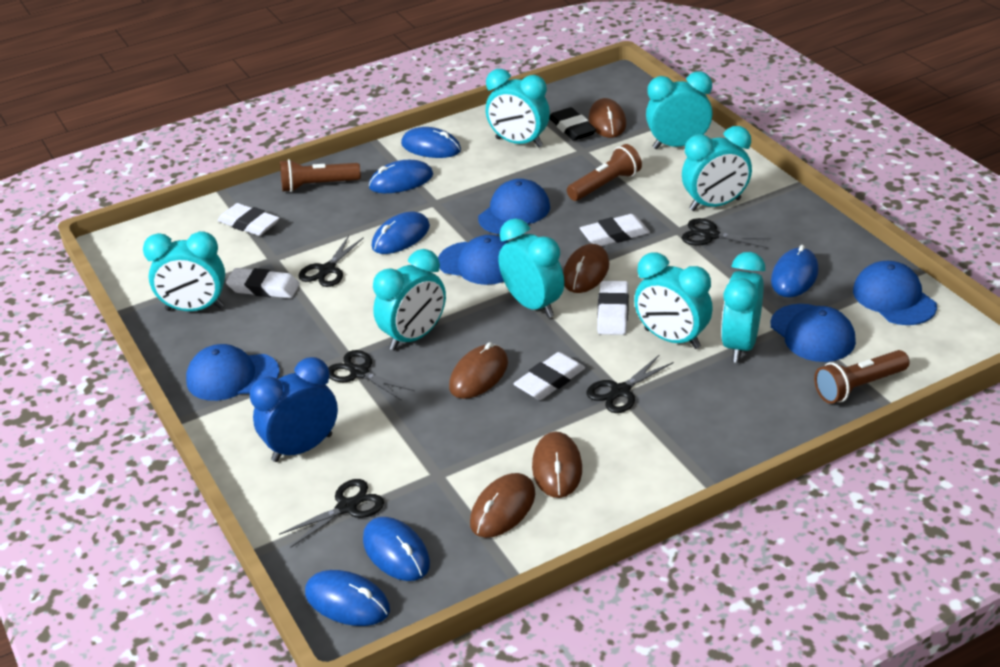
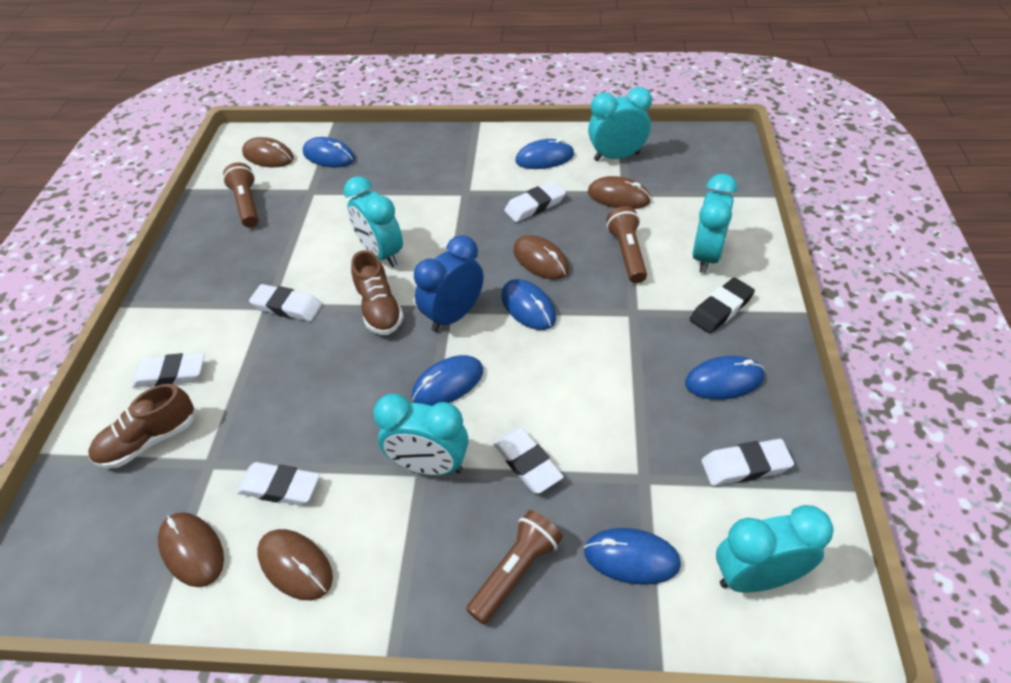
black scissors: 5 -> 0
blue cap: 5 -> 0
brown shoe: 0 -> 2
turquoise clock: 8 -> 5
white eraser: 5 -> 6

